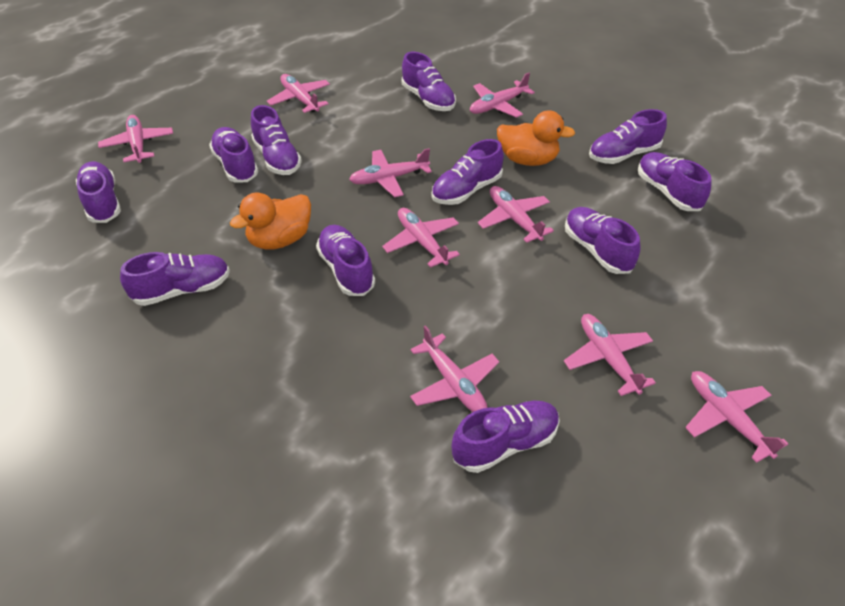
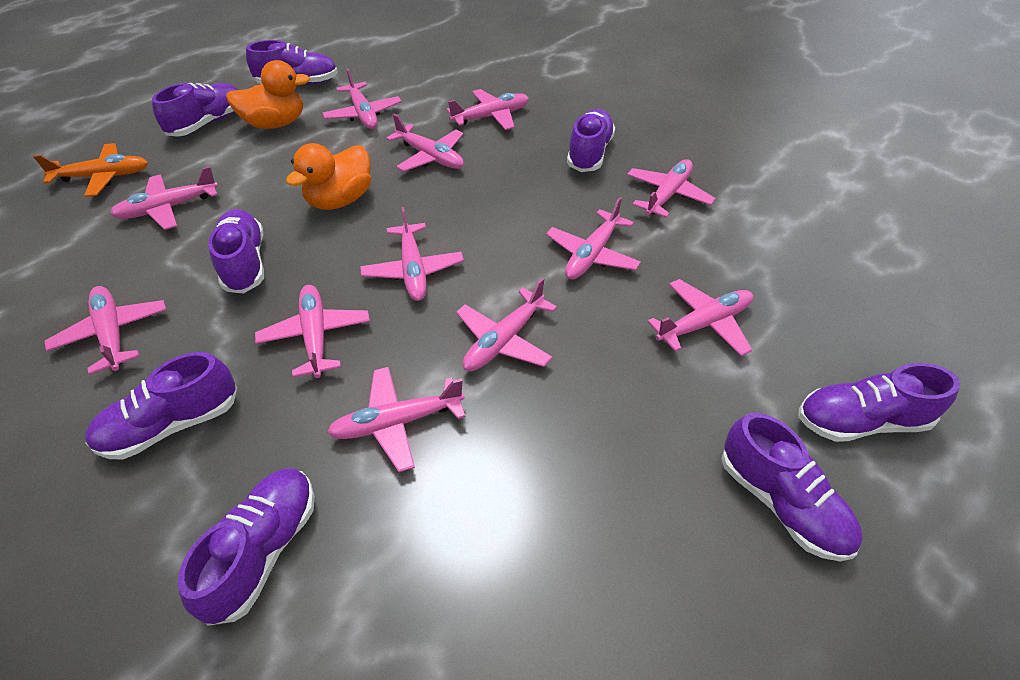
orange plane: 0 -> 1
pink plane: 9 -> 12
purple shoe: 11 -> 8

